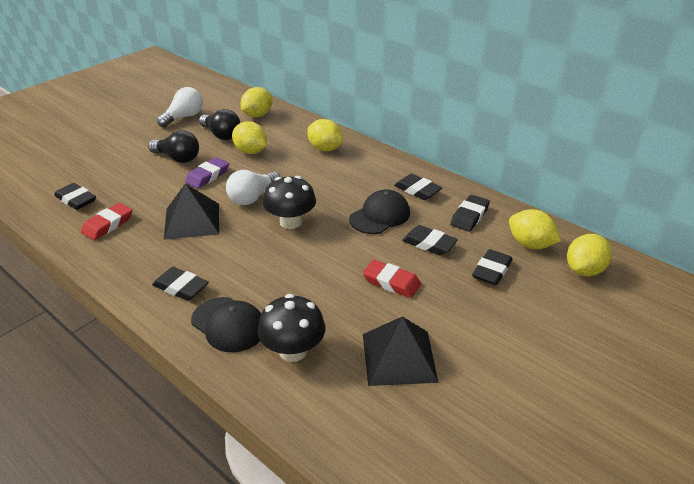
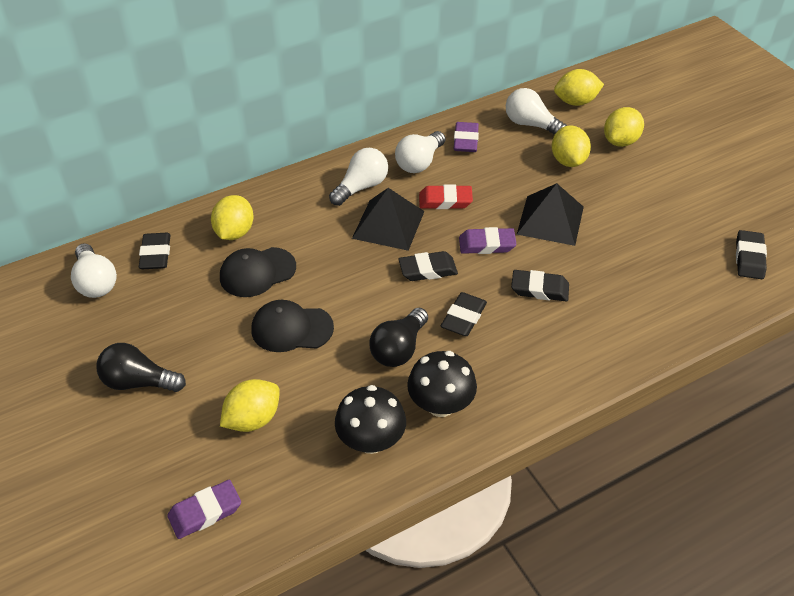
black eraser: 6 -> 5
purple eraser: 1 -> 3
red eraser: 2 -> 1
white light bulb: 2 -> 4

